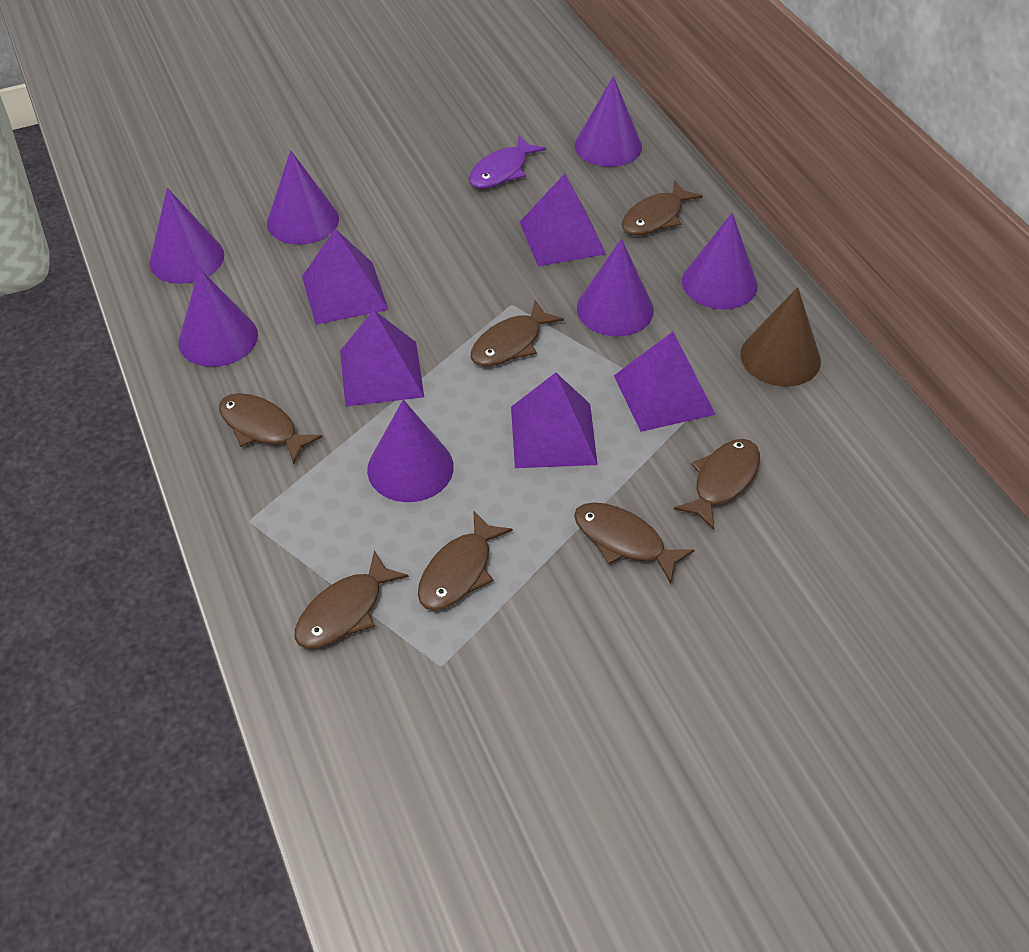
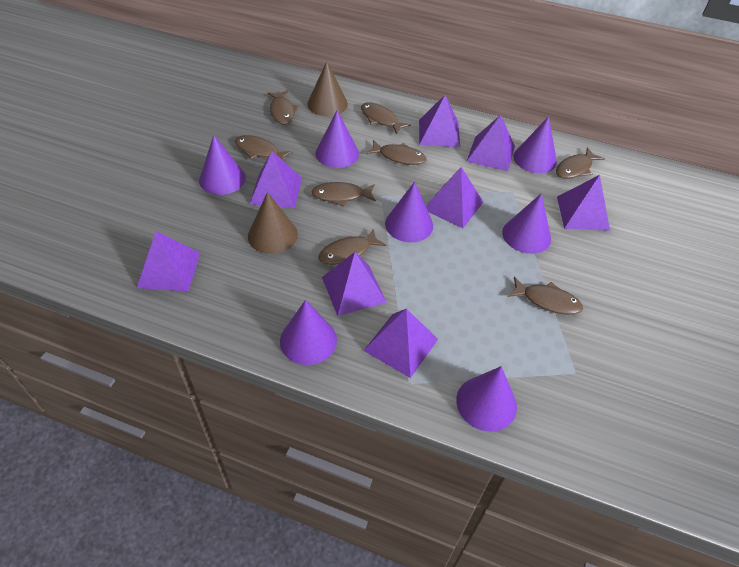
brown cone: 1 -> 2
brown fish: 7 -> 8
purple fish: 1 -> 0
purple pyramid: 5 -> 8

